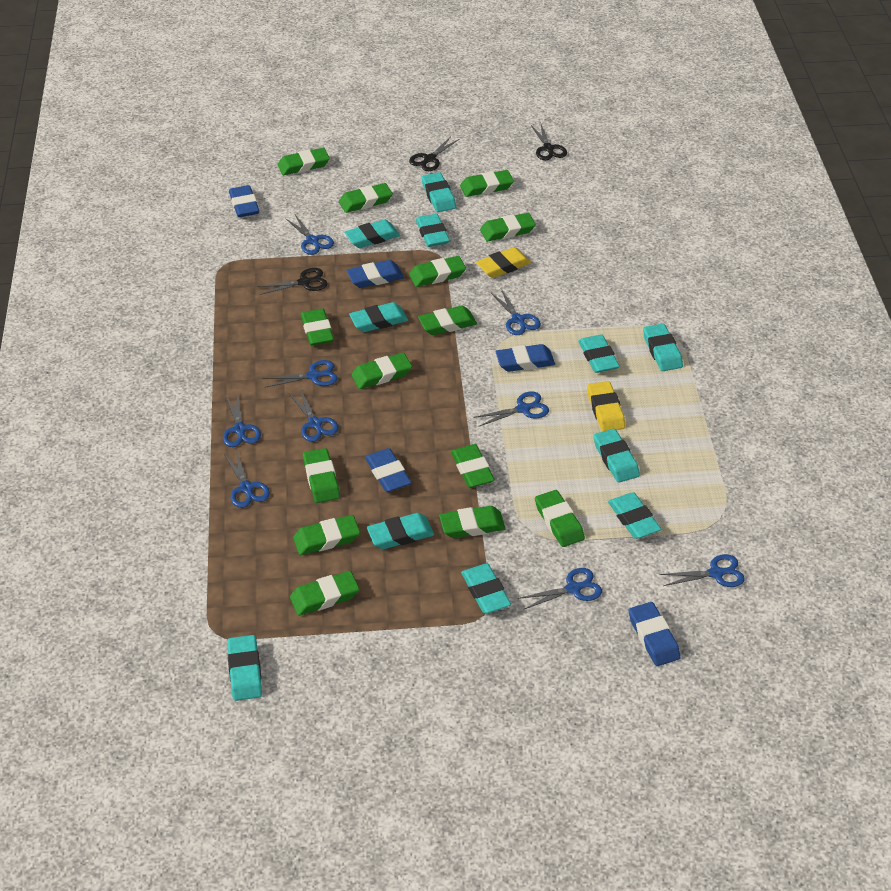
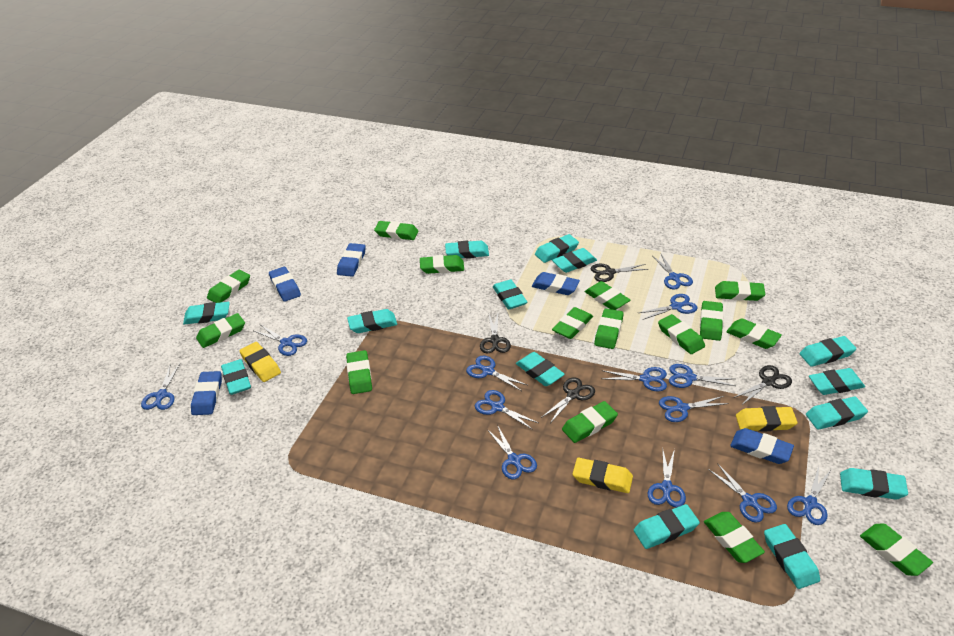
black scissors: 3 -> 4
blue scissors: 9 -> 13
green eraser: 14 -> 15
turquoise eraser: 11 -> 14
yellow eraser: 2 -> 3

